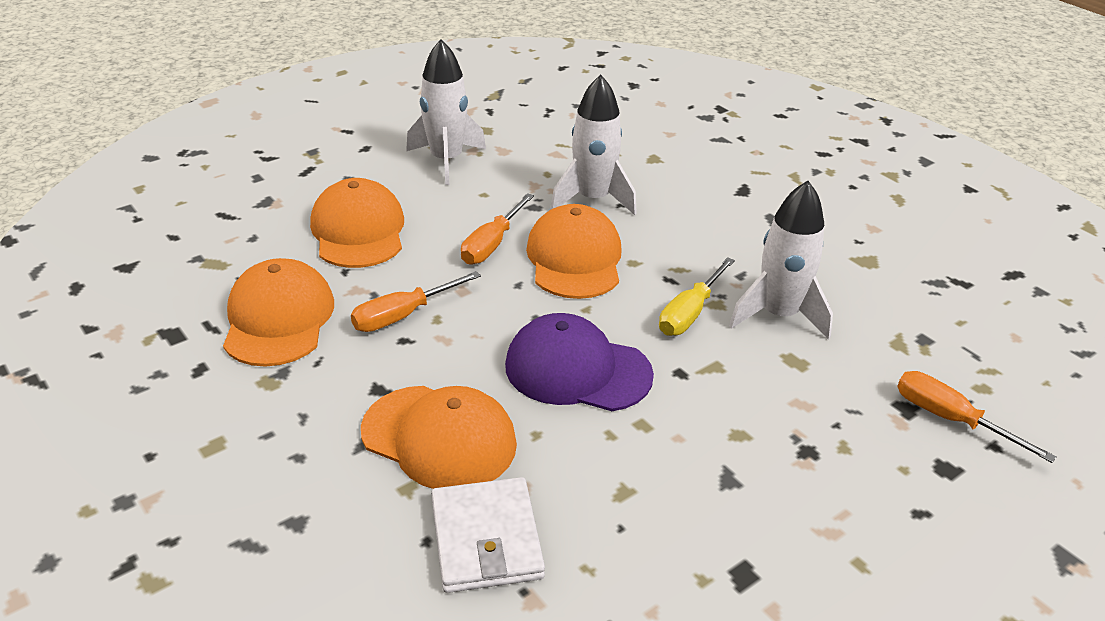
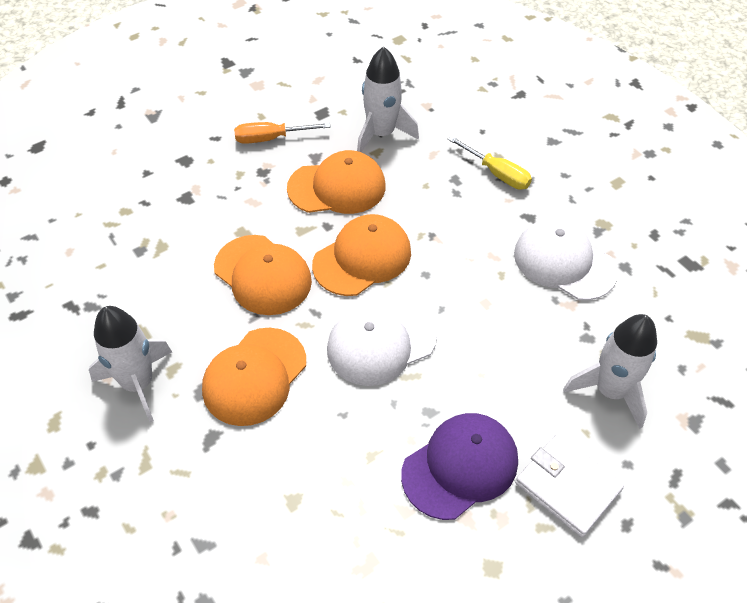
orange screwdriver: 3 -> 1
white cap: 0 -> 2

